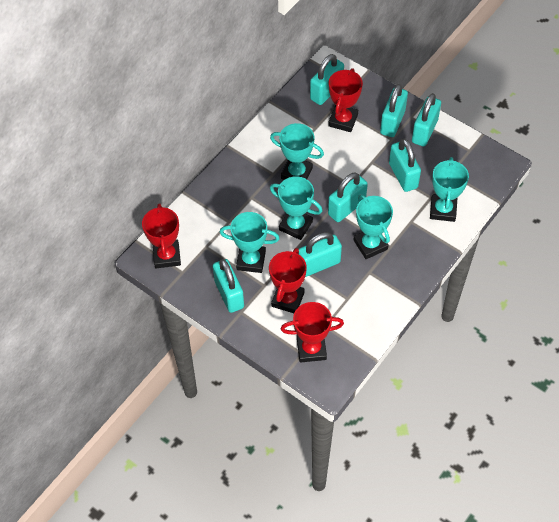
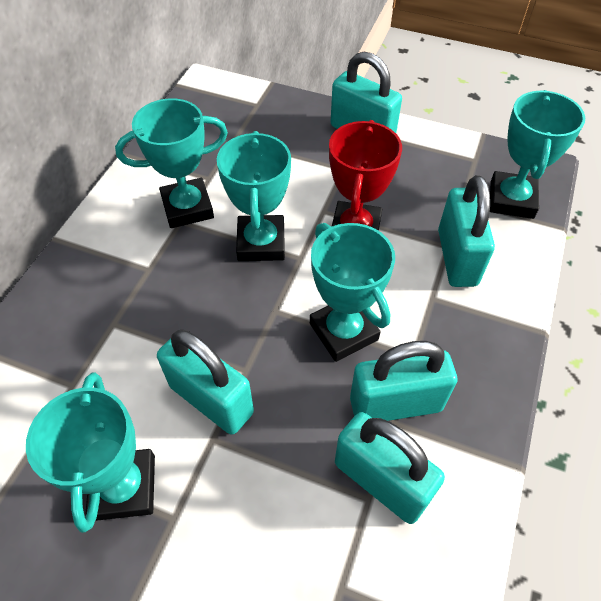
red trophy: 4 -> 1
turquoise padlock: 7 -> 5

